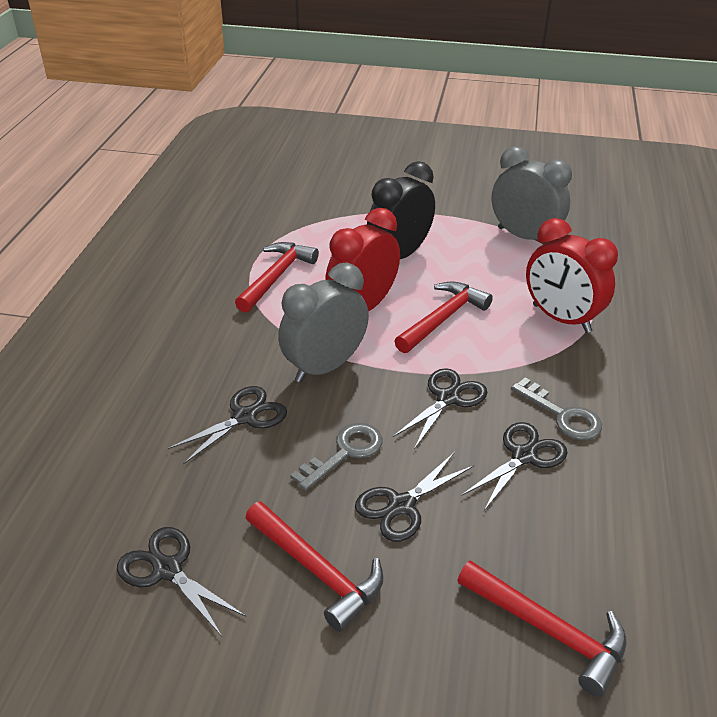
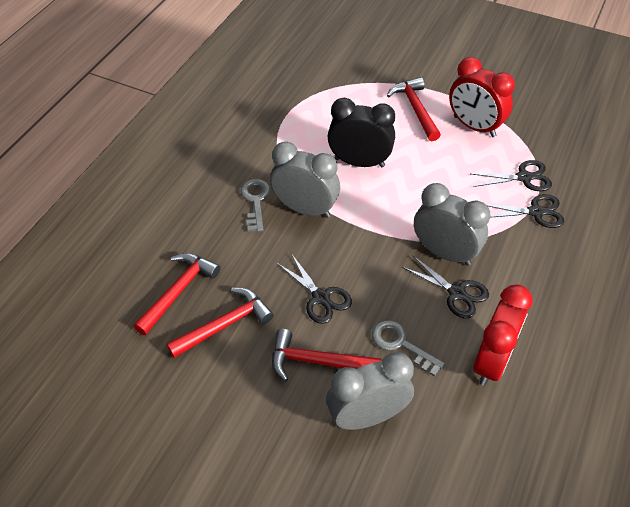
black scissors: 5 -> 4
grey clock: 2 -> 3

